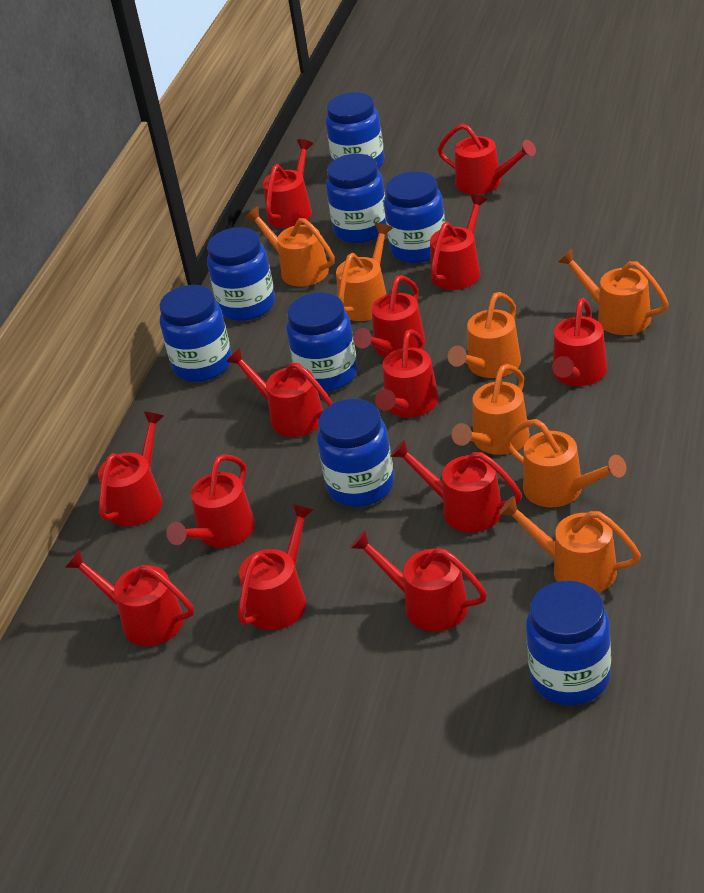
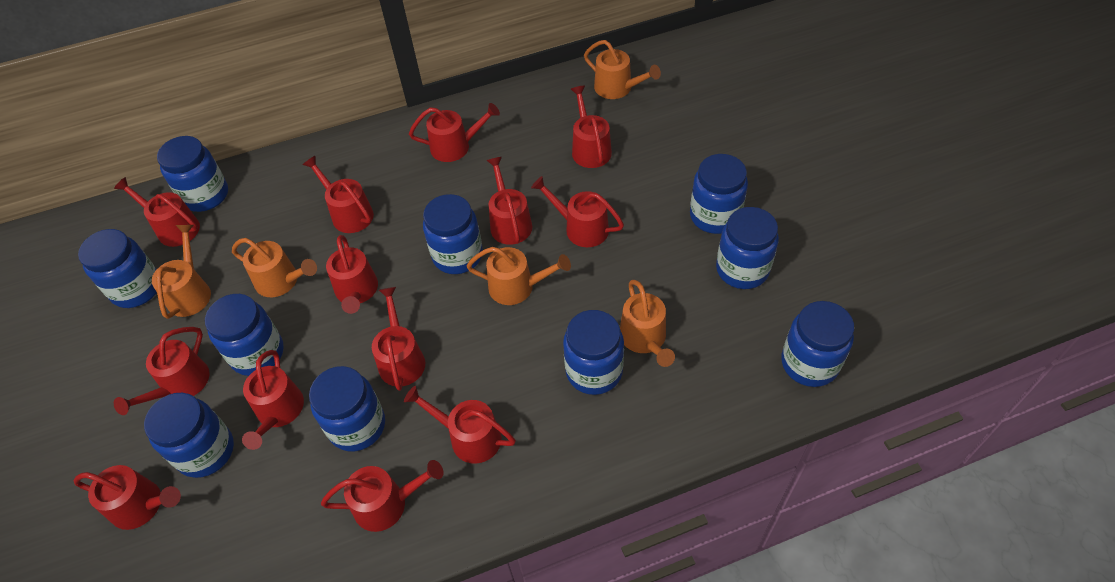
blue jar: 8 -> 10
orange watering can: 7 -> 5

